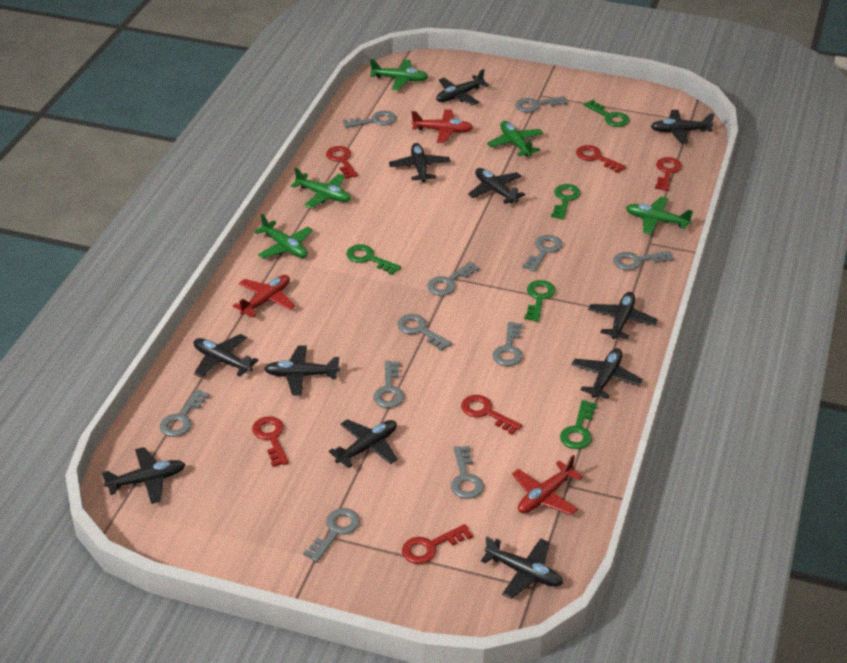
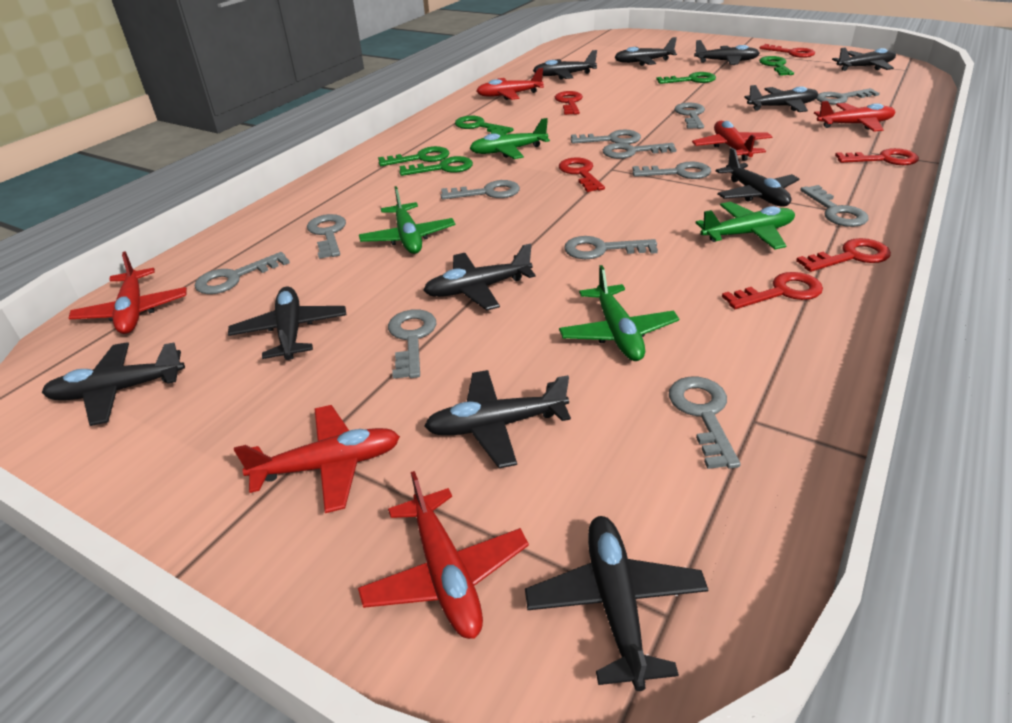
green plane: 5 -> 4
grey key: 11 -> 12
red plane: 3 -> 6

